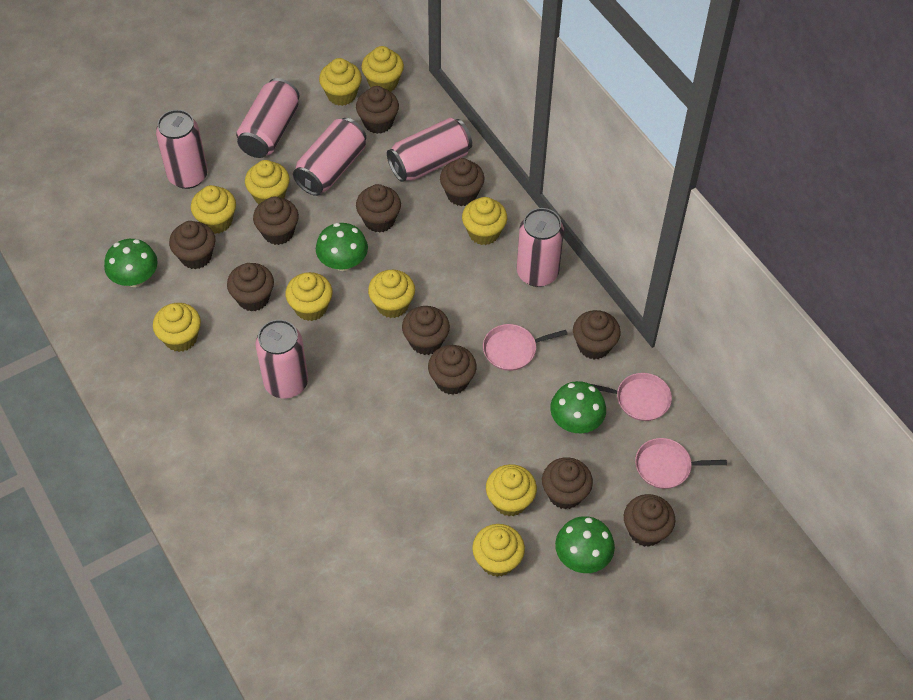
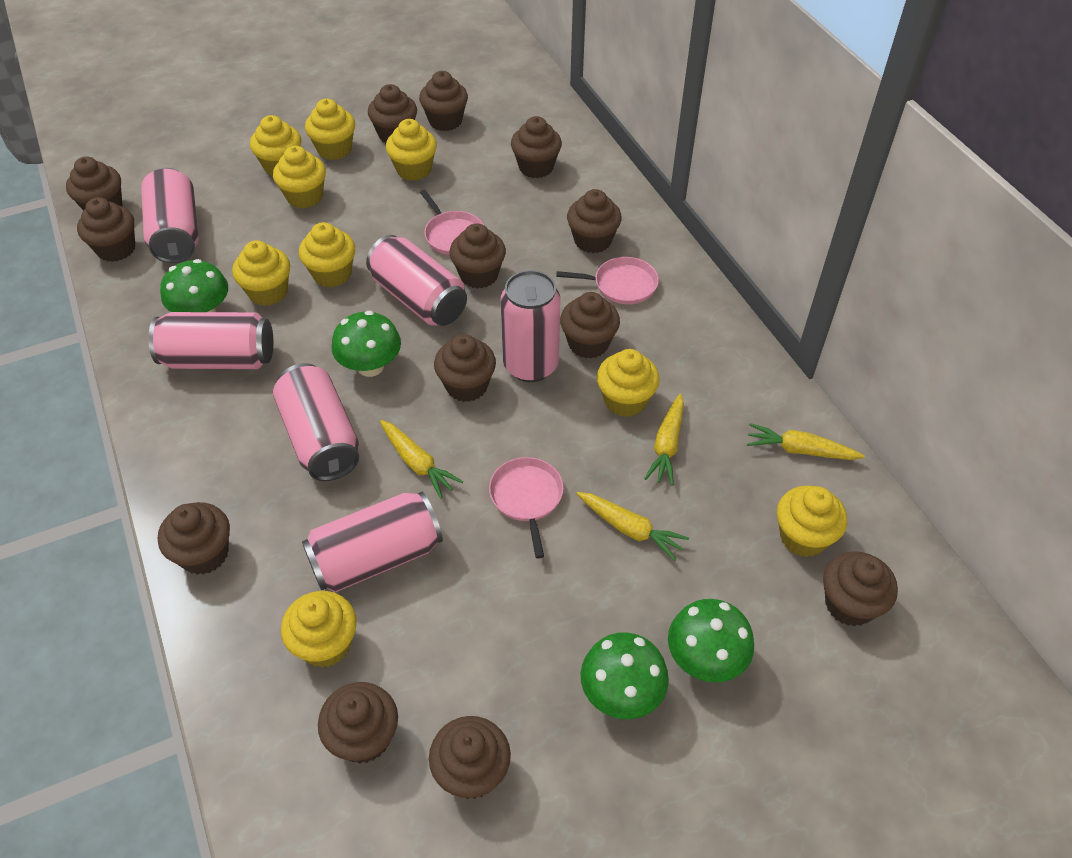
brown cupcake: 11 -> 13
yellow carrot: 0 -> 4
yellow cupcake: 10 -> 9

